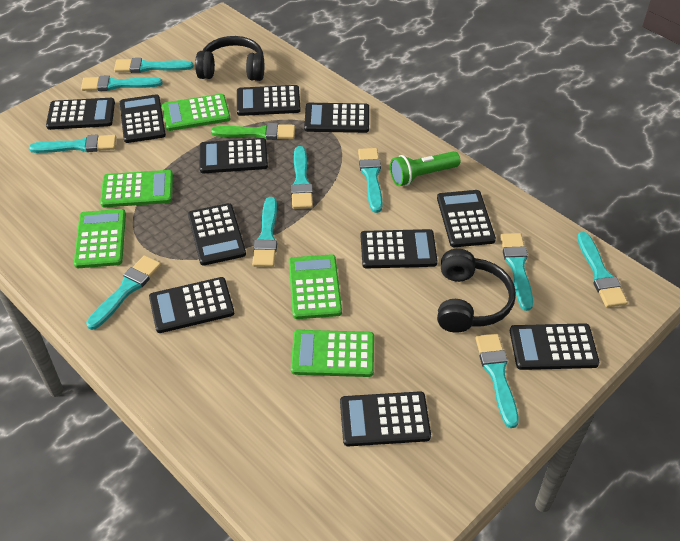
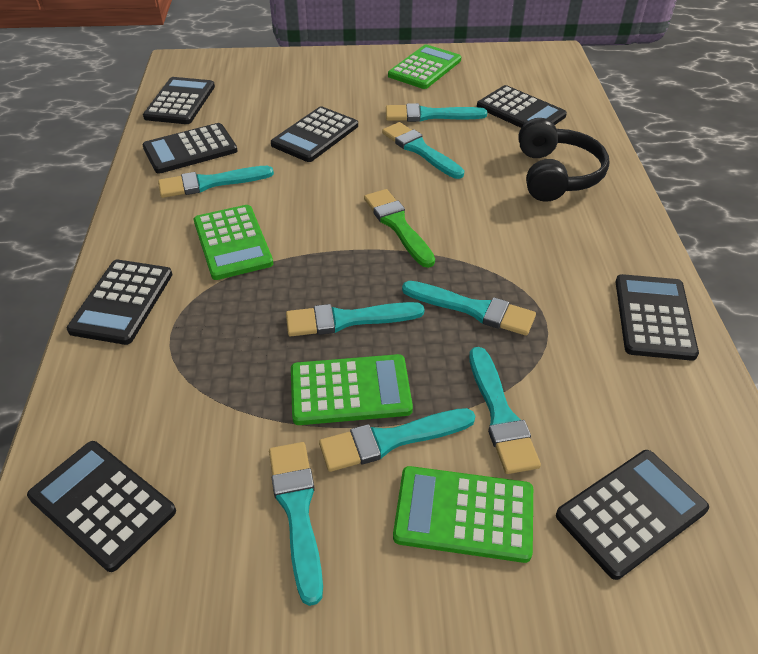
black calculator: 11 -> 8
black headphones: 2 -> 1
green calculator: 5 -> 4
green flashlight: 1 -> 0
turquoise brush: 10 -> 8

